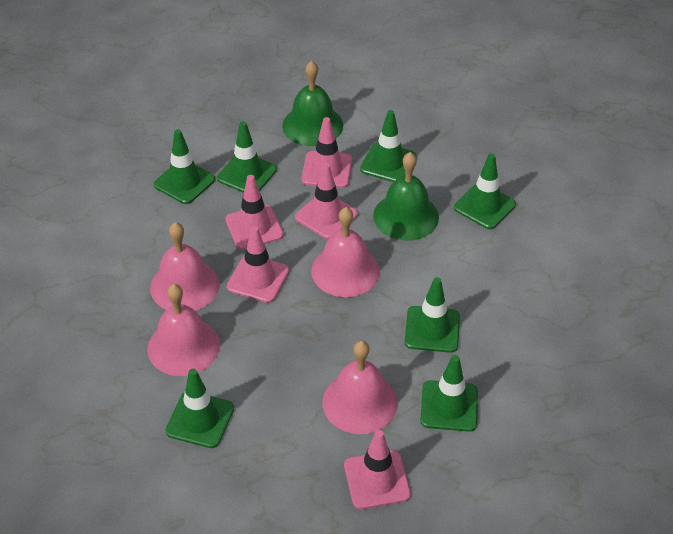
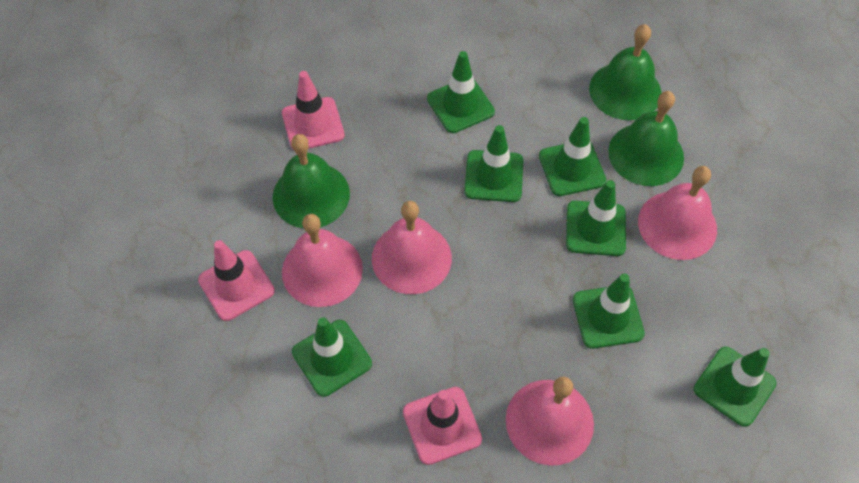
green bell: 2 -> 3
pink traffic cone: 5 -> 3

